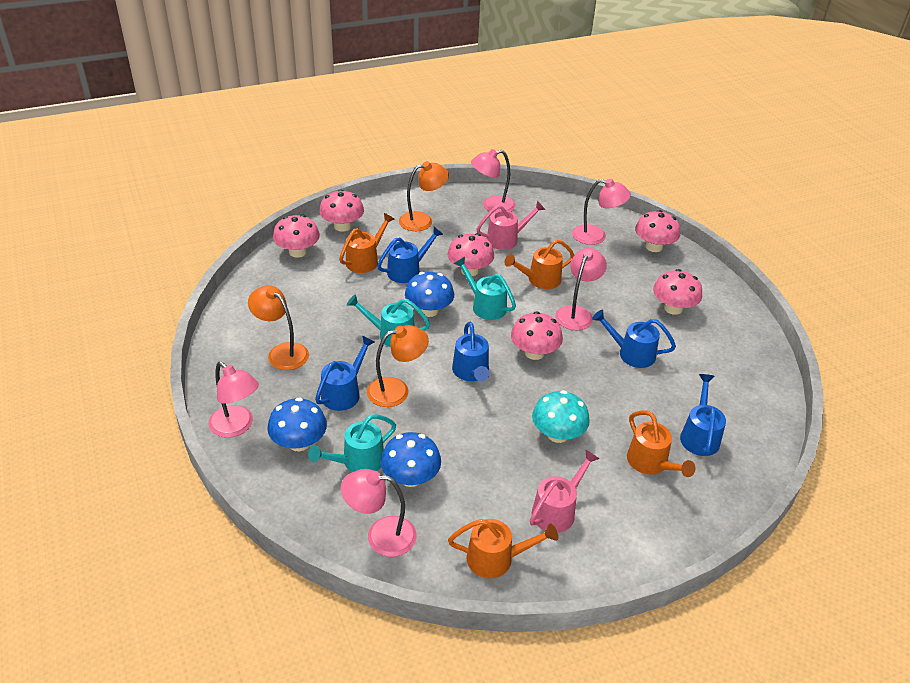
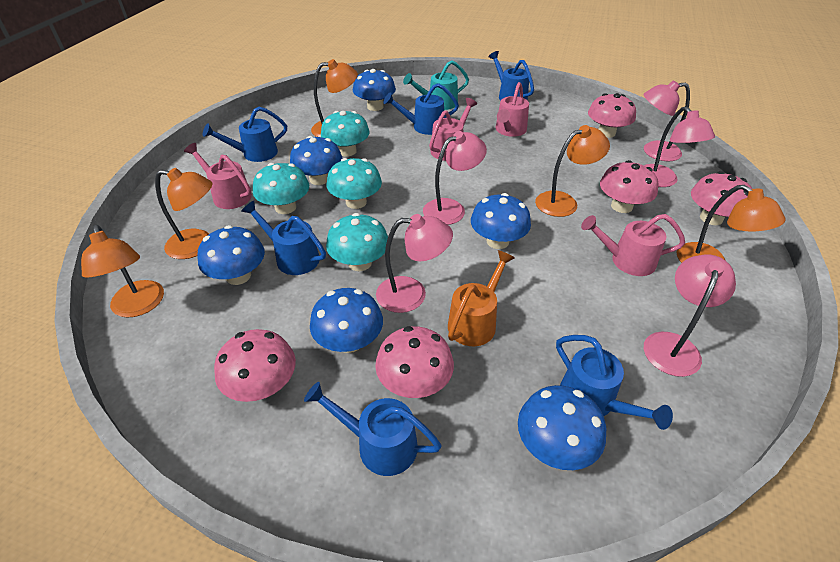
blue mushroom: 3 -> 6
blue watering can: 5 -> 6
orange lamp: 3 -> 5
orange watering can: 4 -> 1
pink mushroom: 6 -> 5
pink watering can: 2 -> 4
turquoise mushroom: 1 -> 4
turquoise watering can: 3 -> 1

